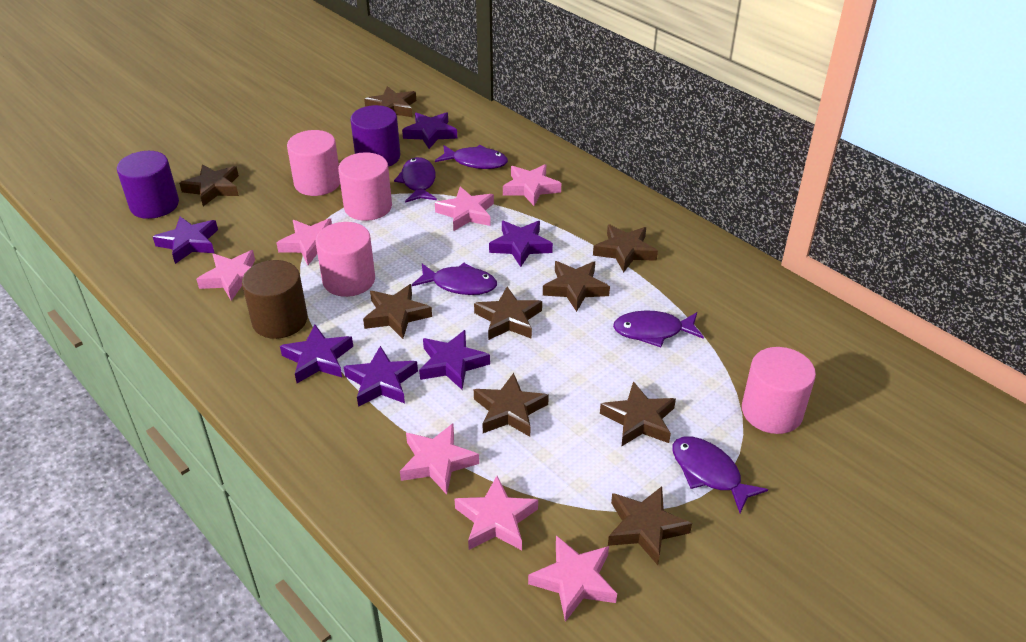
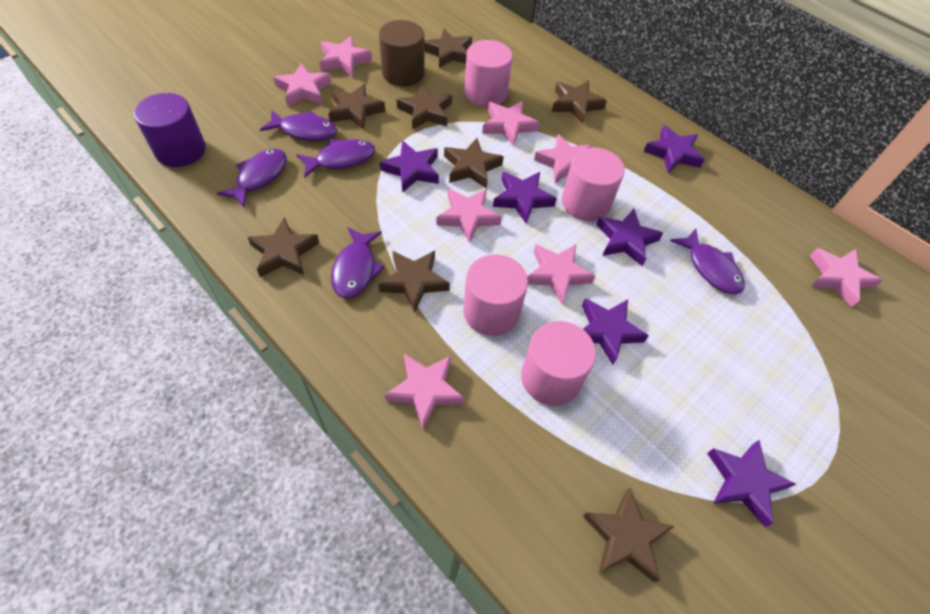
brown star: 9 -> 8
pink star: 7 -> 8
purple cylinder: 2 -> 1

